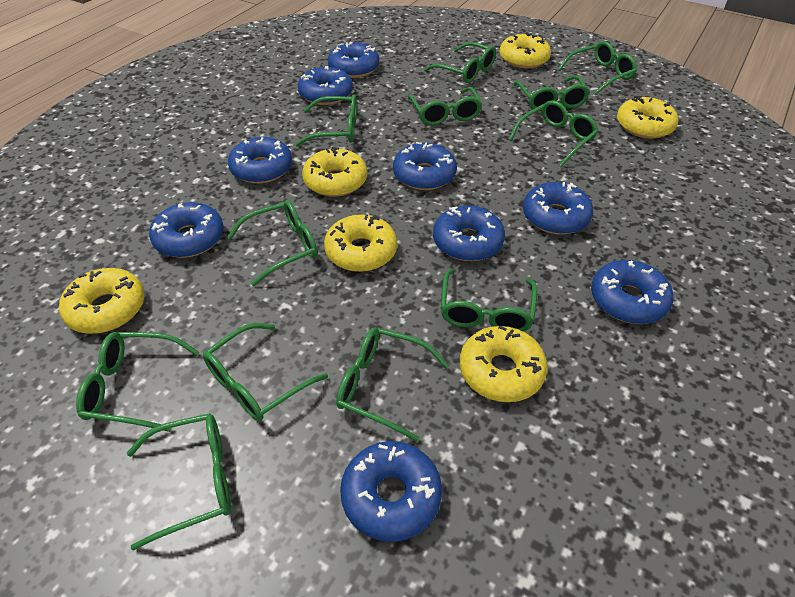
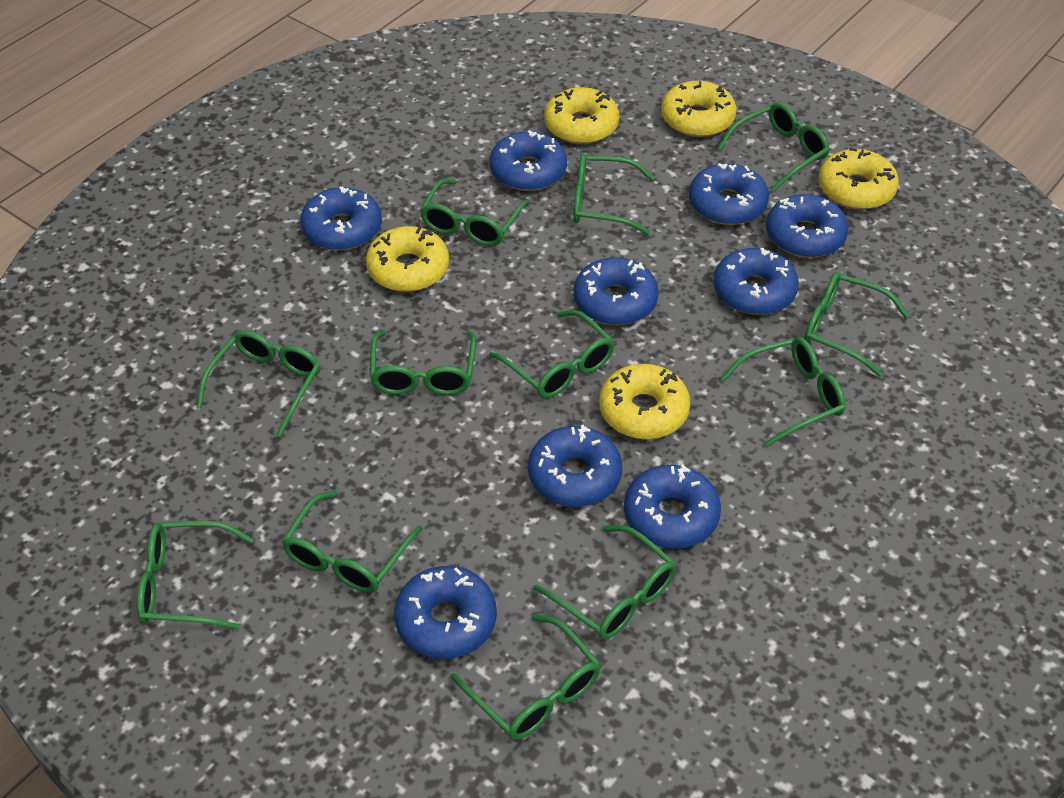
yellow donut: 6 -> 5

